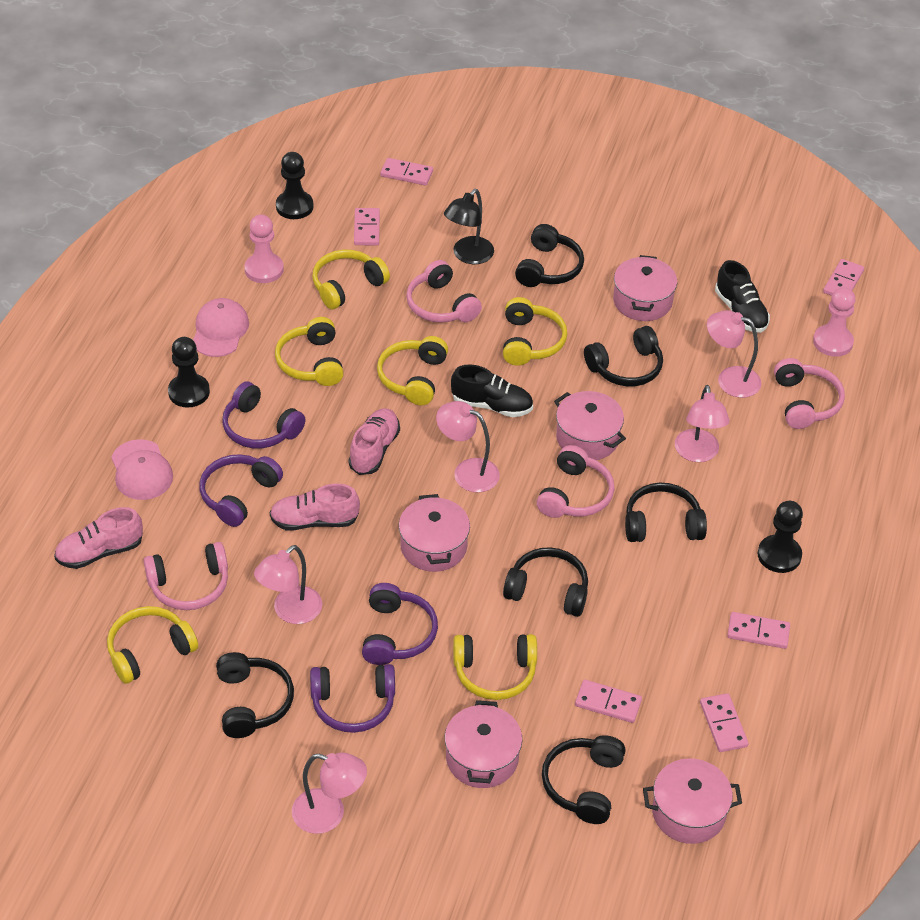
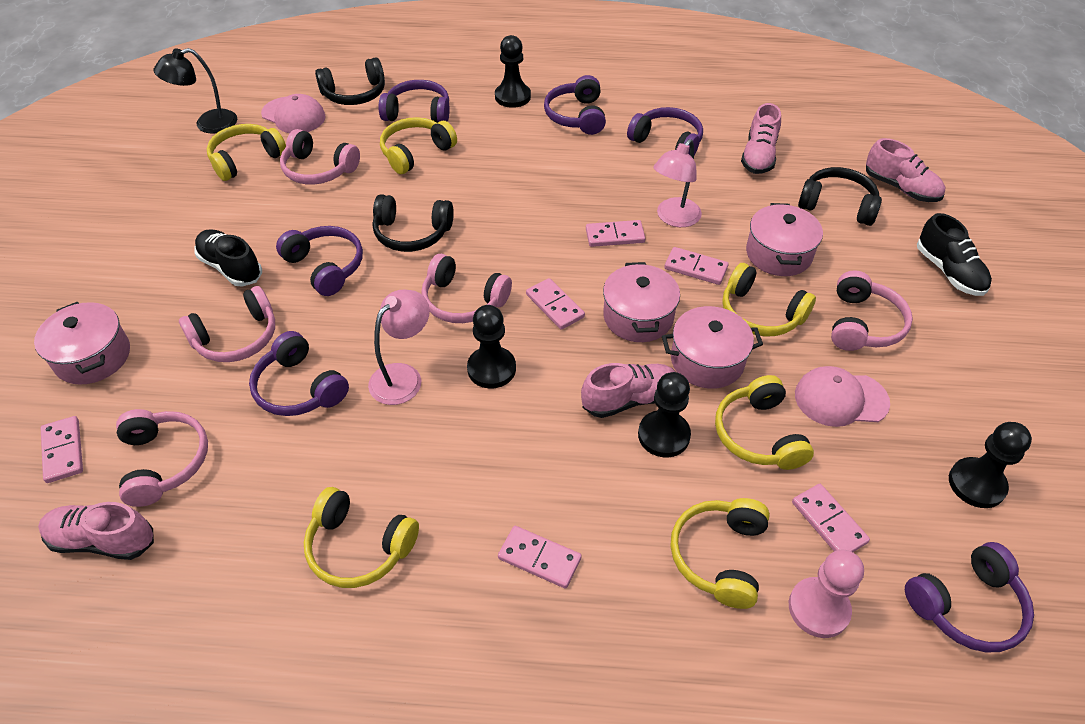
black headphones: 6 -> 3
black pawn: 3 -> 4
pink headphones: 4 -> 5
pink lamp: 5 -> 2
pink pawn: 2 -> 1
pink pot: 5 -> 4
pink shoe: 3 -> 4
purple headphones: 4 -> 6

